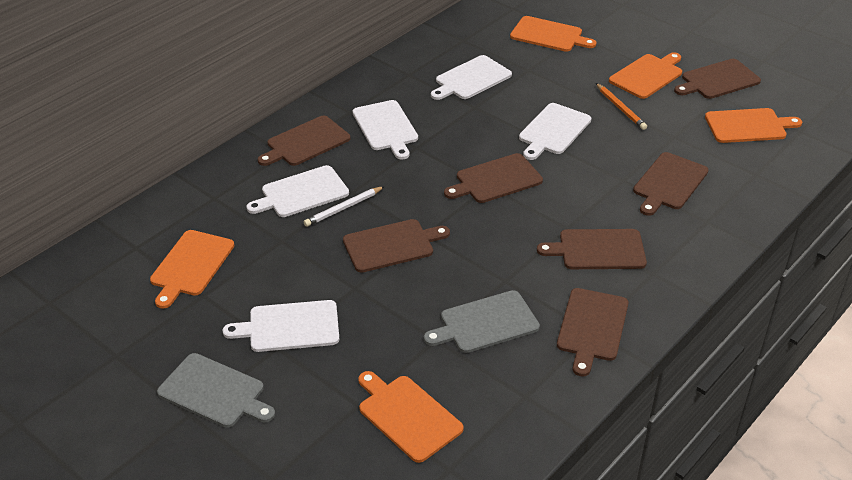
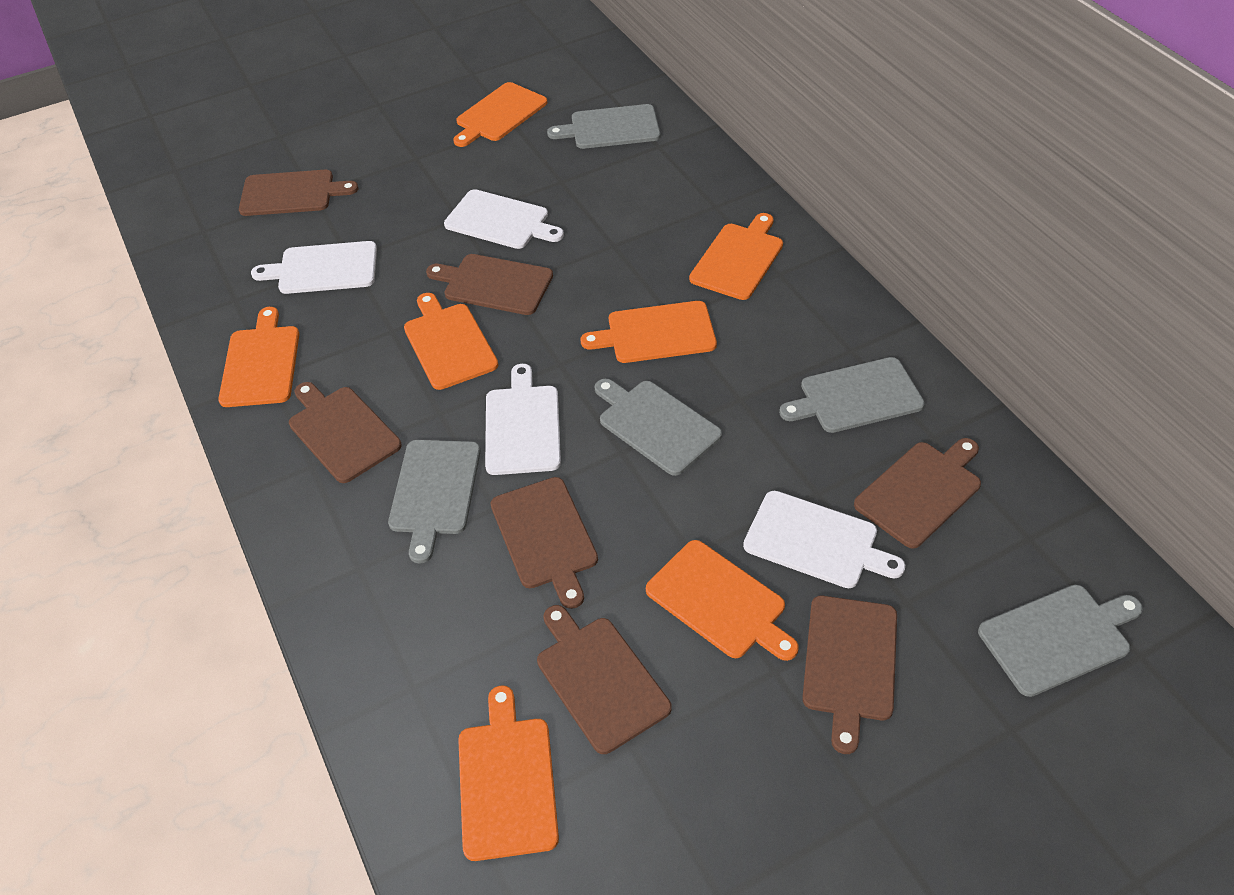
grey cutting board: 2 -> 5
orange cutting board: 5 -> 7
orange pencil: 1 -> 0
white cutting board: 5 -> 4
white pencil: 1 -> 0

